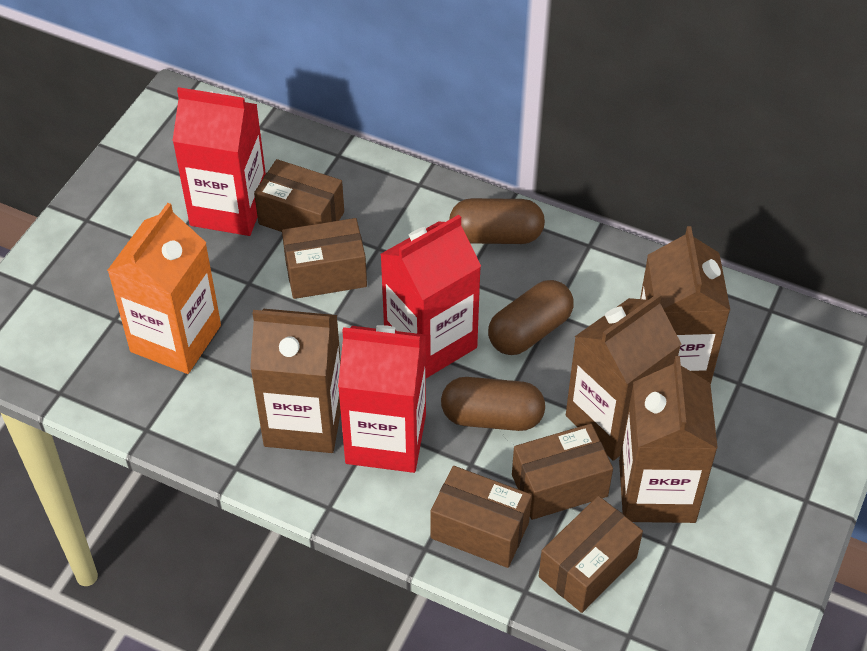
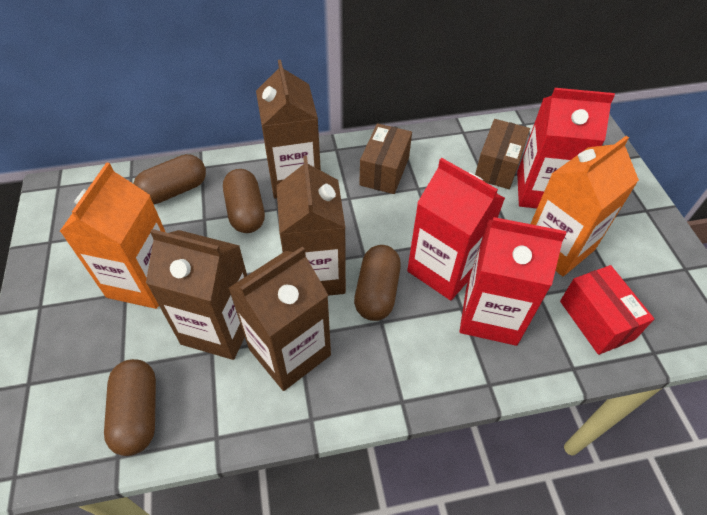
brown box: 5 -> 2
brown capsule: 3 -> 4
orange carton: 1 -> 2
red box: 0 -> 1

